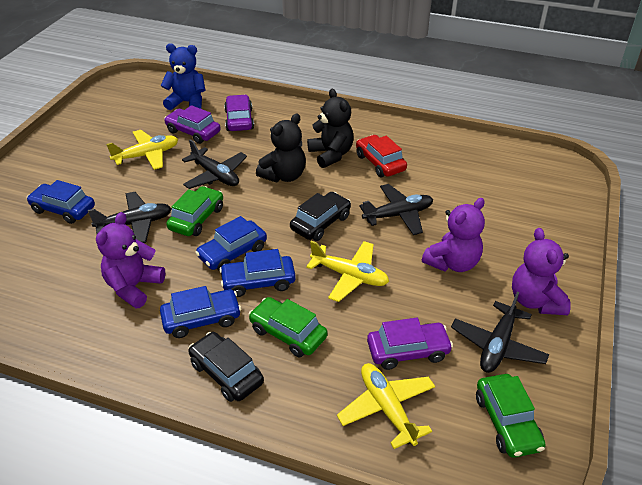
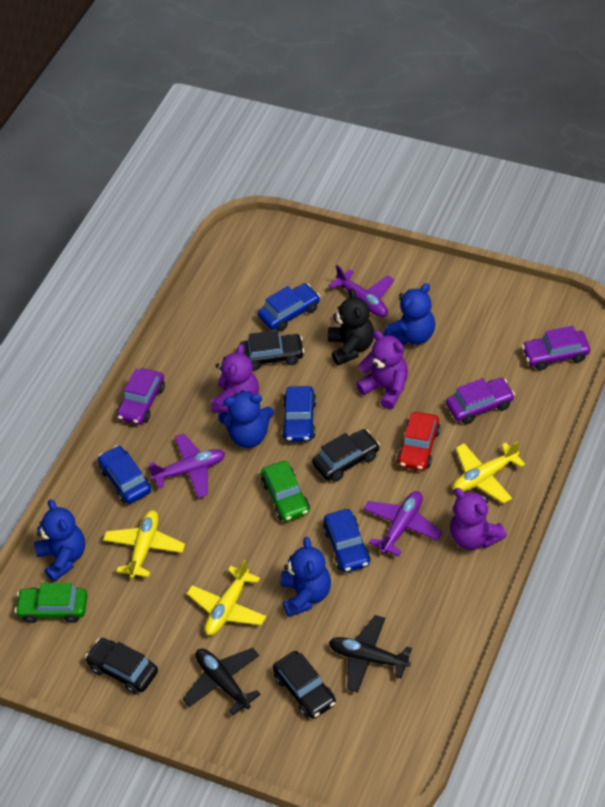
black car: 2 -> 4
black plane: 4 -> 2
black teddy bear: 2 -> 1
blue teddy bear: 1 -> 4
green car: 3 -> 2
purple plane: 0 -> 3

